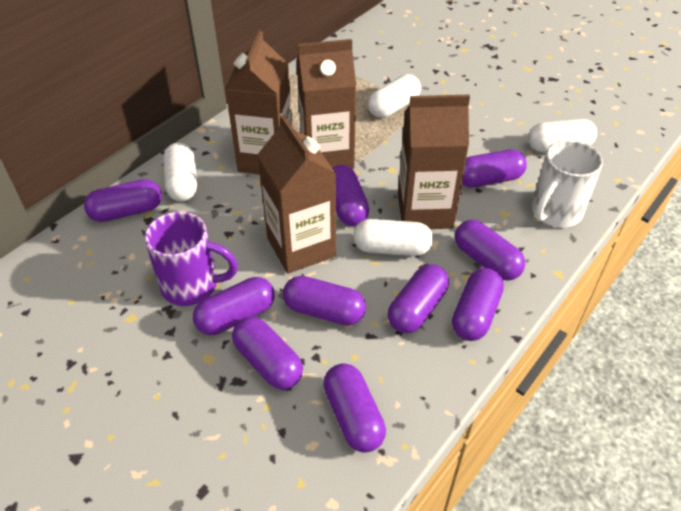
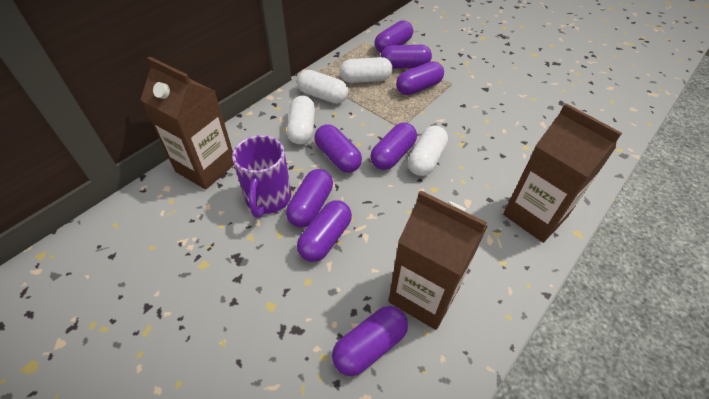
brown carton: 4 -> 3
purple capsule: 10 -> 8
white mug: 1 -> 0

